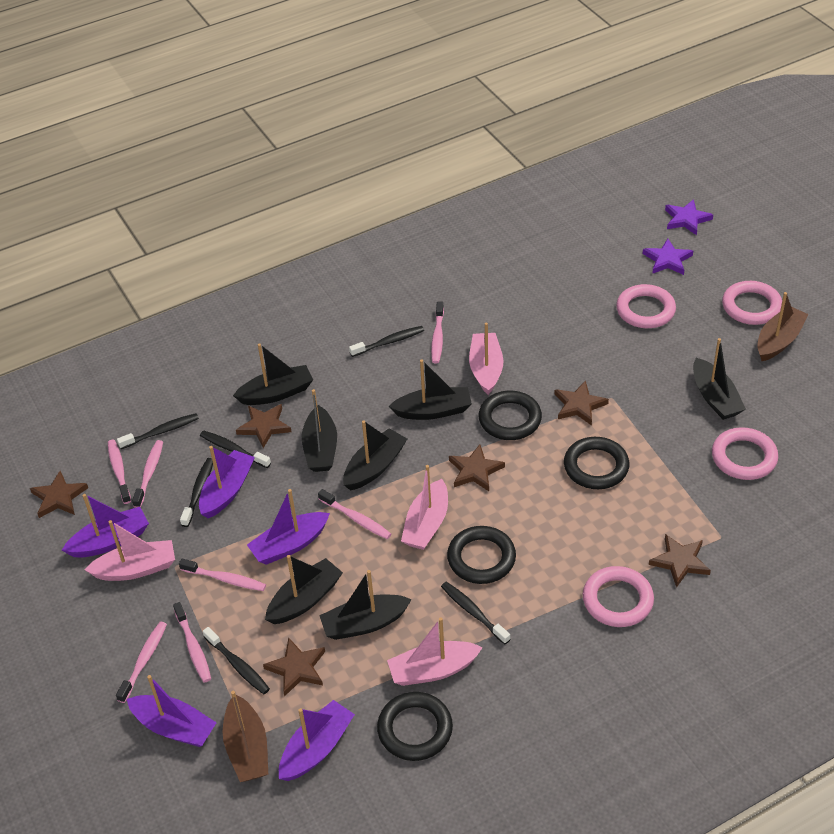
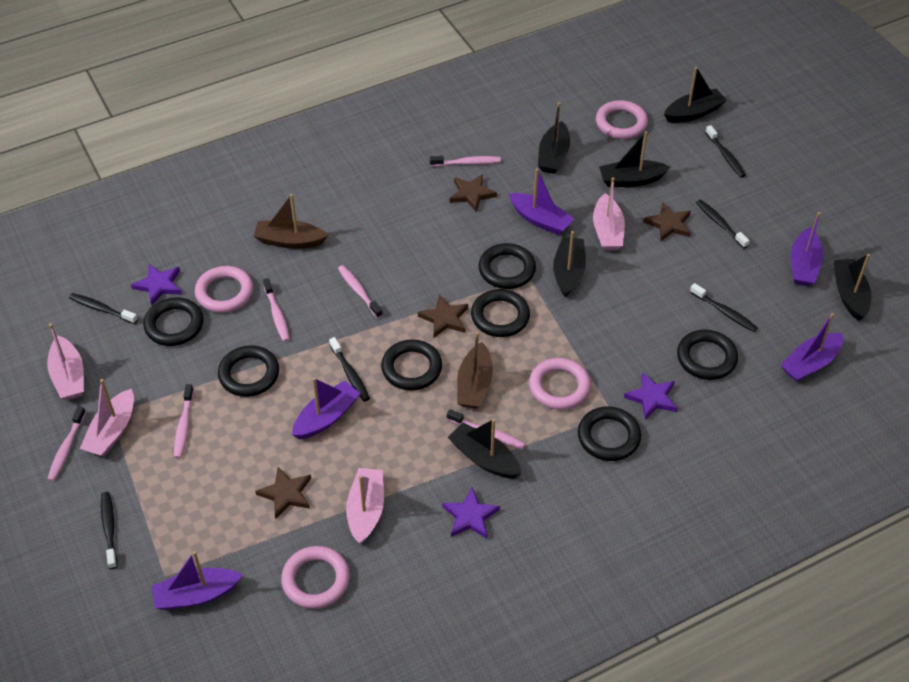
black boat: 7 -> 6
black ring: 4 -> 7
brown star: 6 -> 4
pink toothbrush: 7 -> 6
purple star: 2 -> 3

